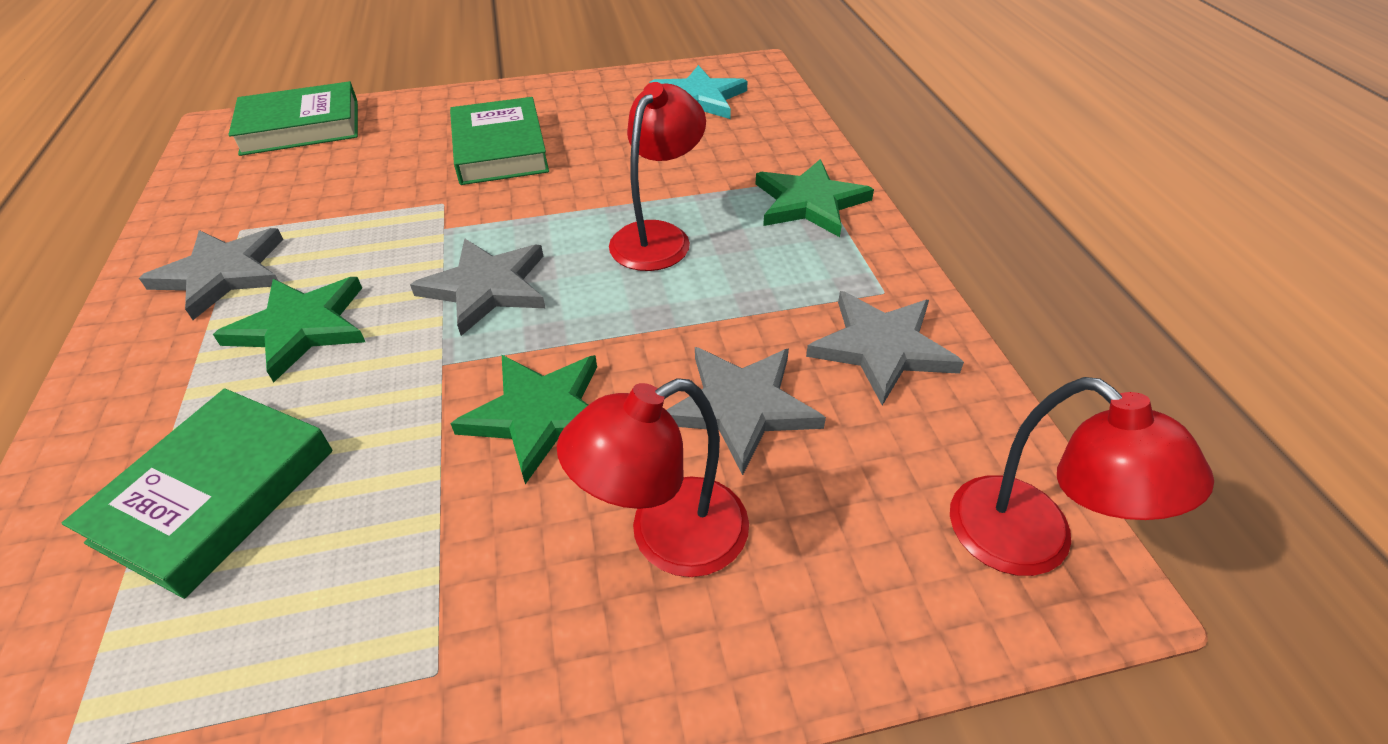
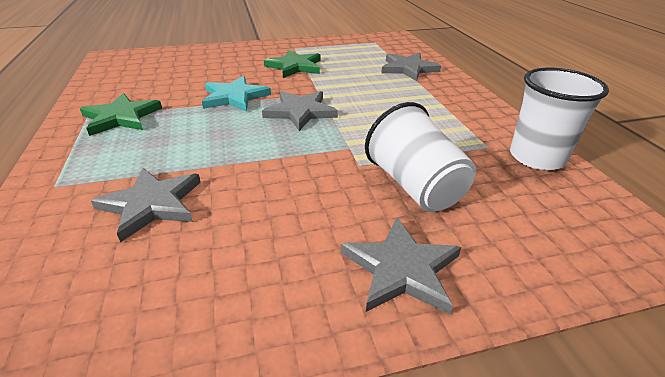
green book: 3 -> 0
green star: 3 -> 2
red lamp: 3 -> 0
white cup: 0 -> 2

